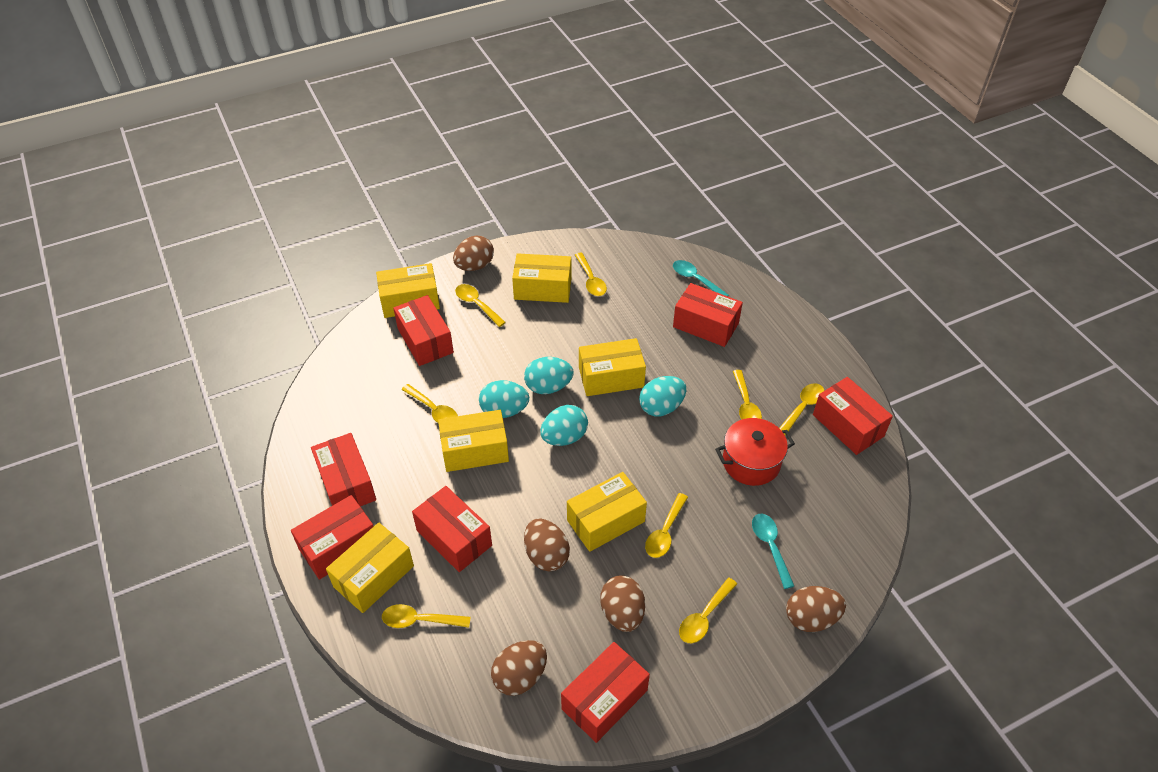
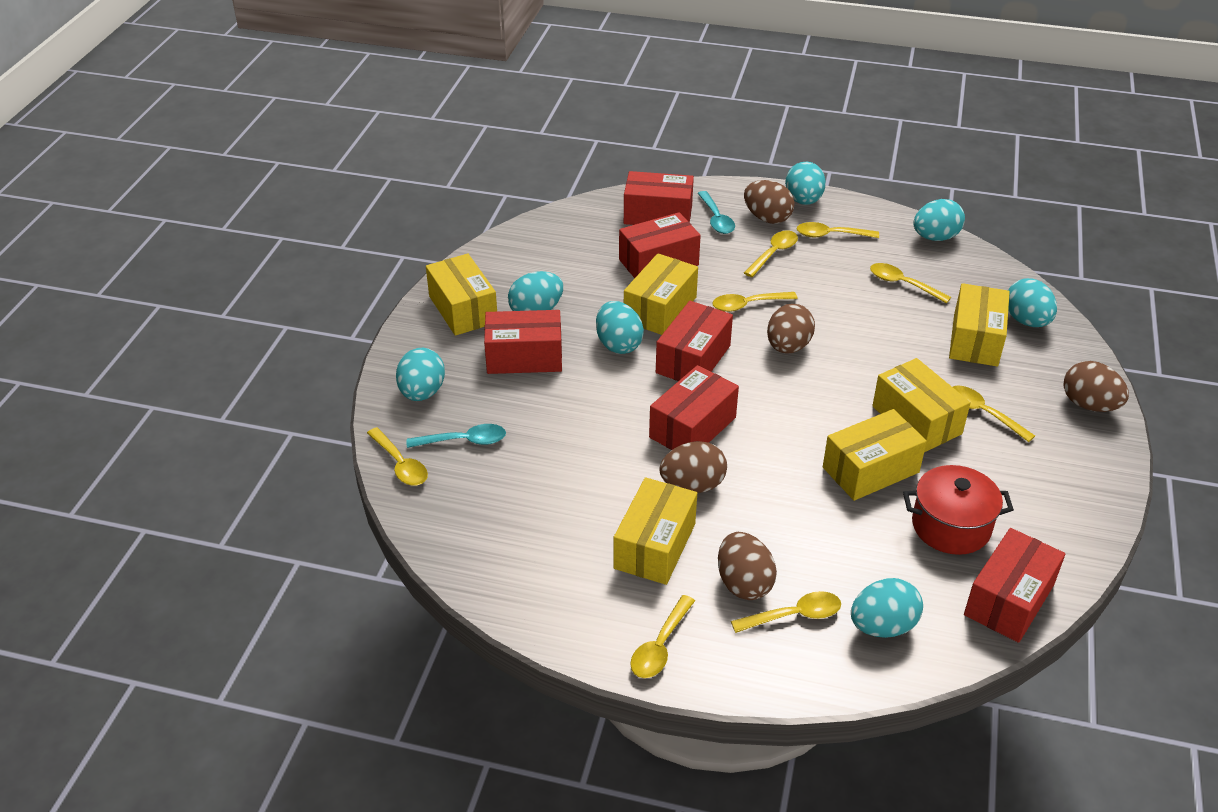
red box: 7 -> 6
turquoise egg: 4 -> 7

